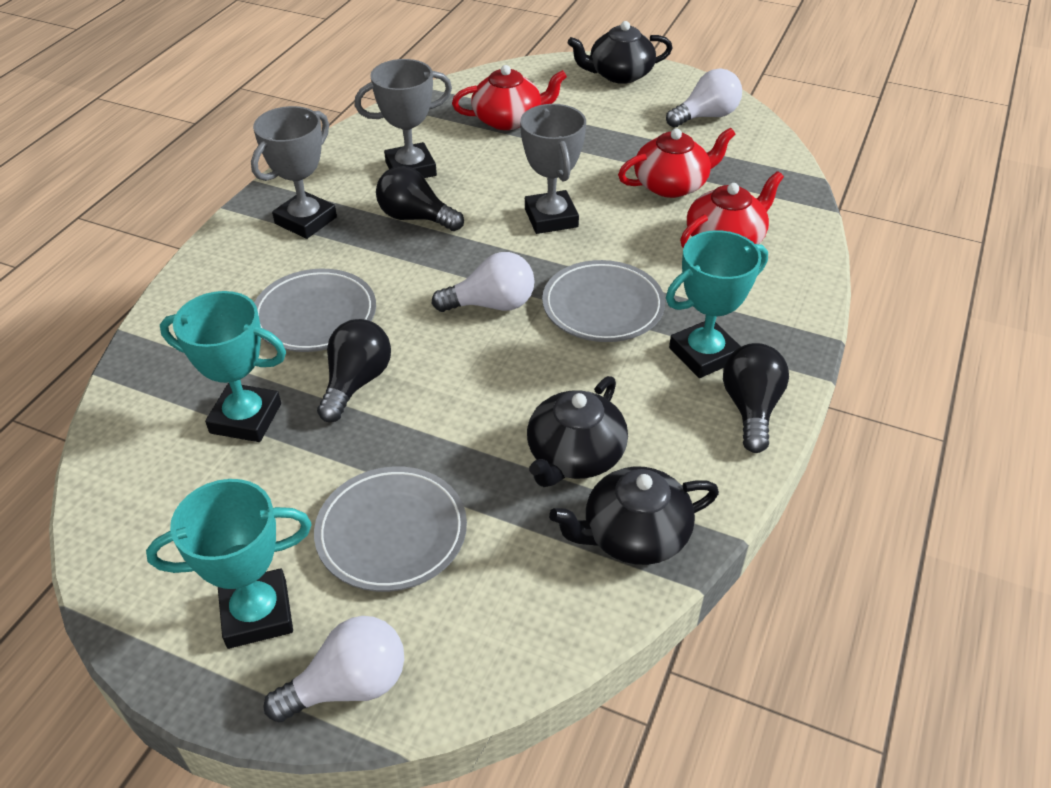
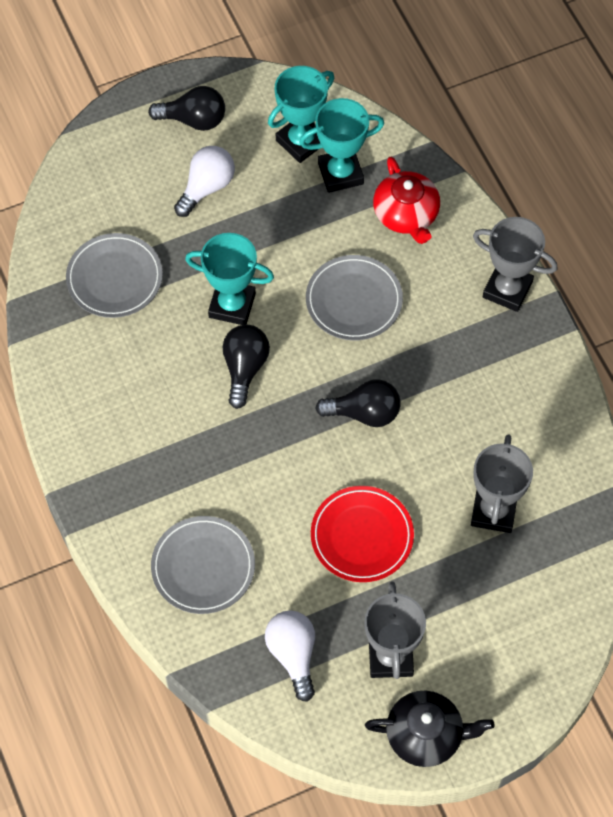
black teapot: 3 -> 1
red plate: 0 -> 1
red teapot: 3 -> 1
white light bulb: 3 -> 2

